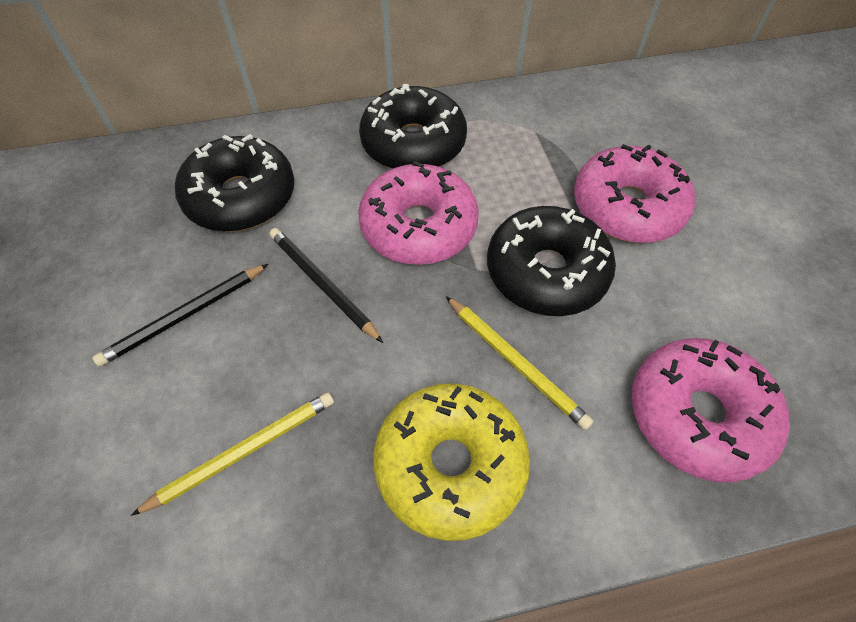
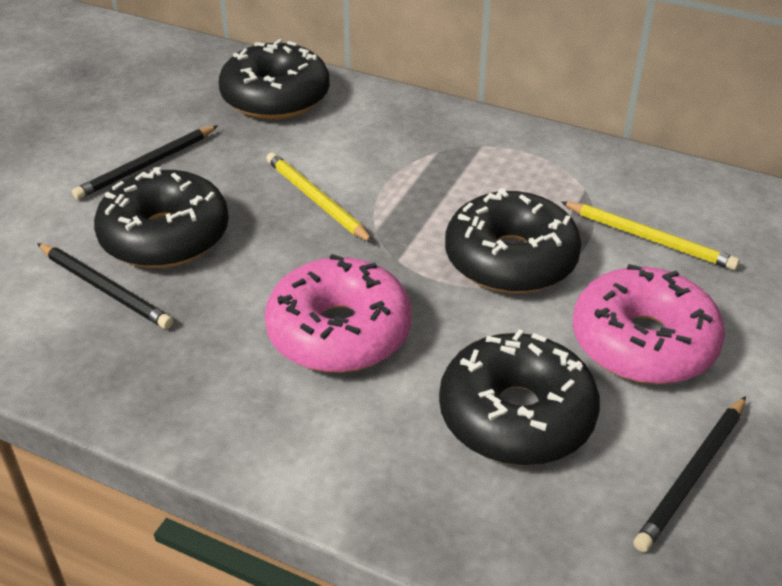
black donut: 3 -> 4
black pencil: 2 -> 3
pink donut: 3 -> 2
yellow donut: 1 -> 0

